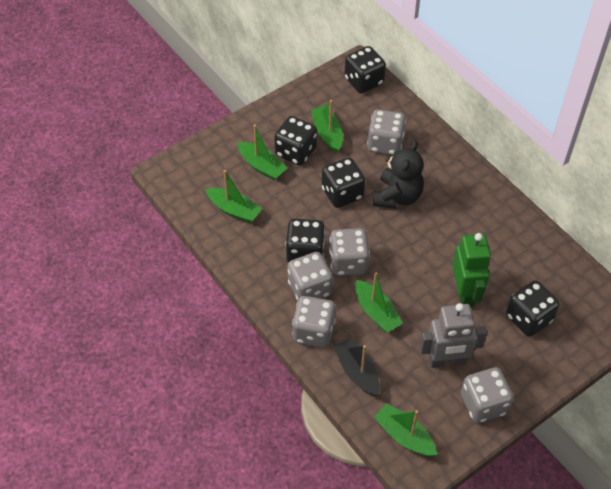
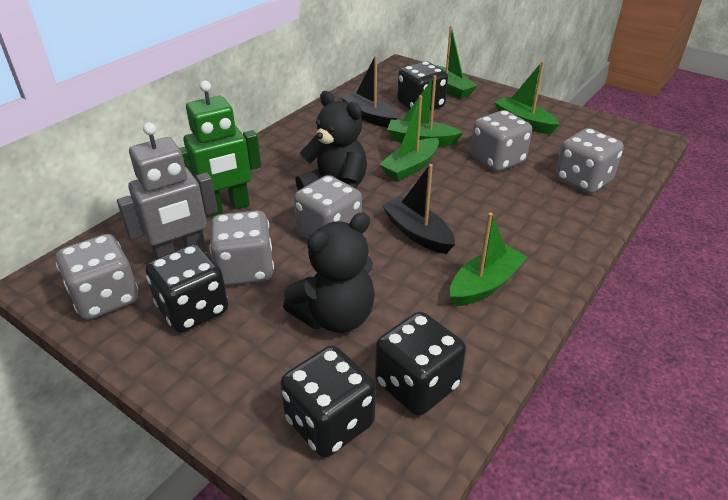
black boat: 1 -> 2
black dice: 5 -> 4
black teddy bear: 1 -> 2

